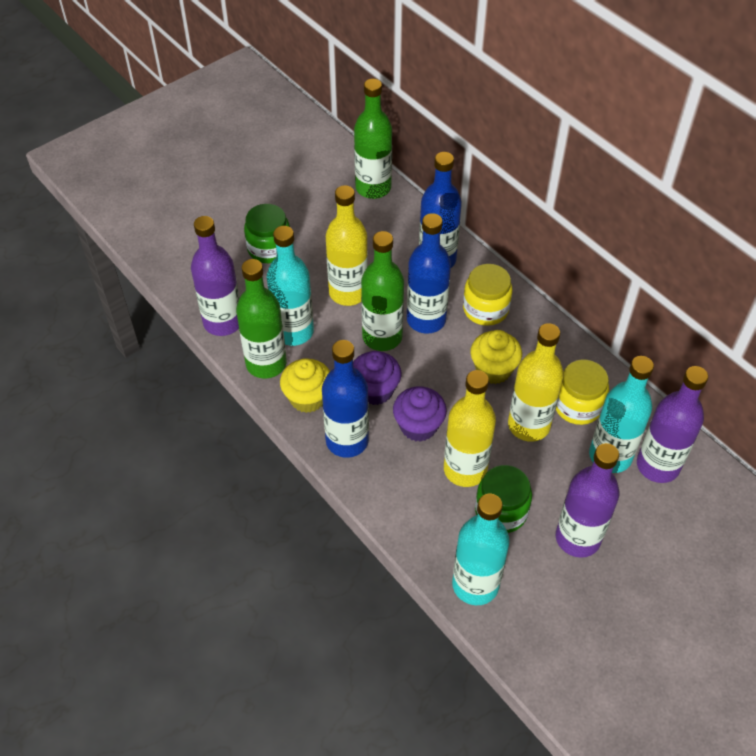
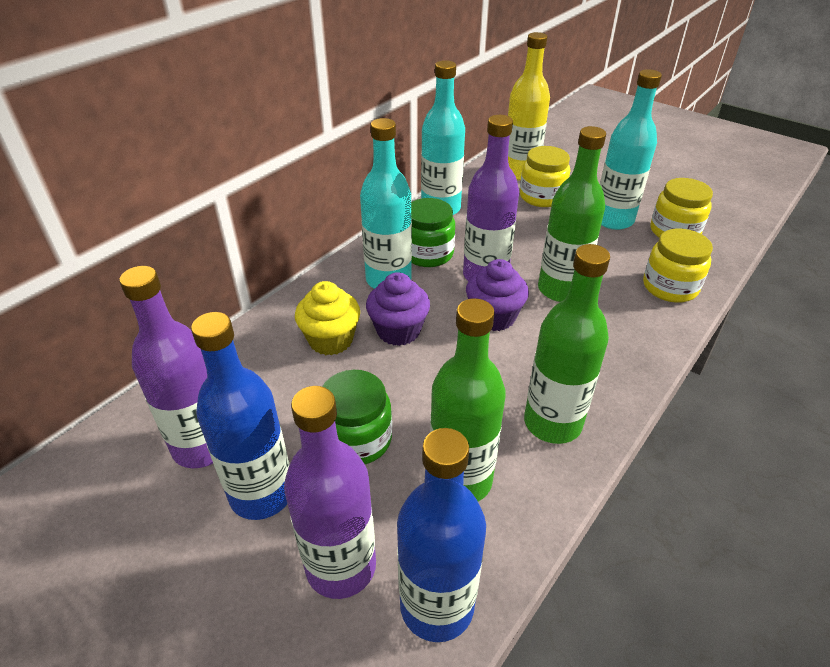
blue bottle: 3 -> 2
yellow bottle: 3 -> 1
yellow cupcake: 2 -> 1
yellow jar: 2 -> 3

